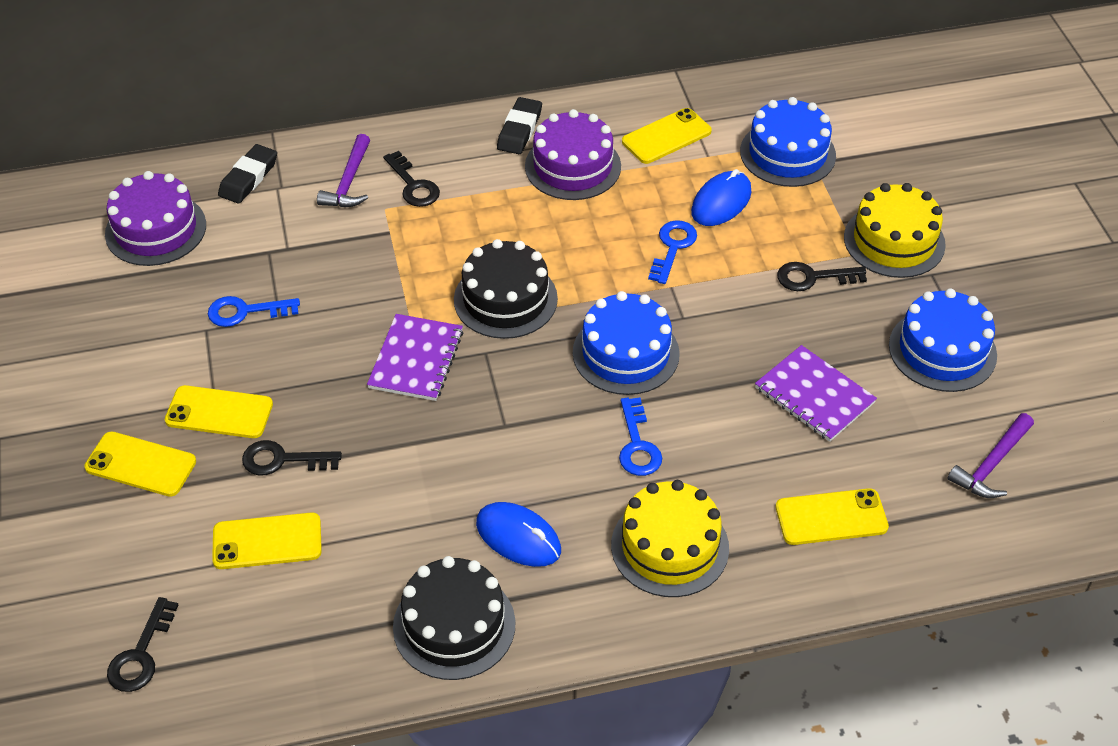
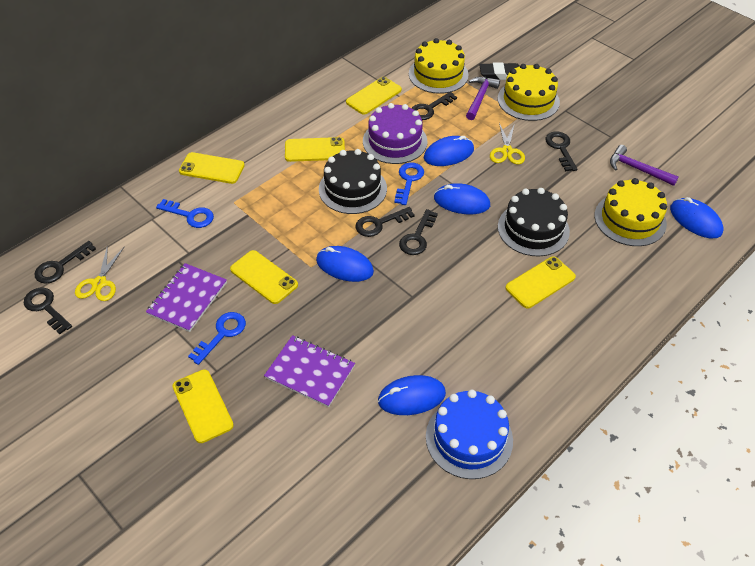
black eraser: 2 -> 1
black key: 4 -> 6
blue cake: 3 -> 1
blue mouse: 2 -> 5
purple cake: 2 -> 1
yellow cake: 2 -> 3
yellow phone: 5 -> 6
yellow scissors: 0 -> 2

